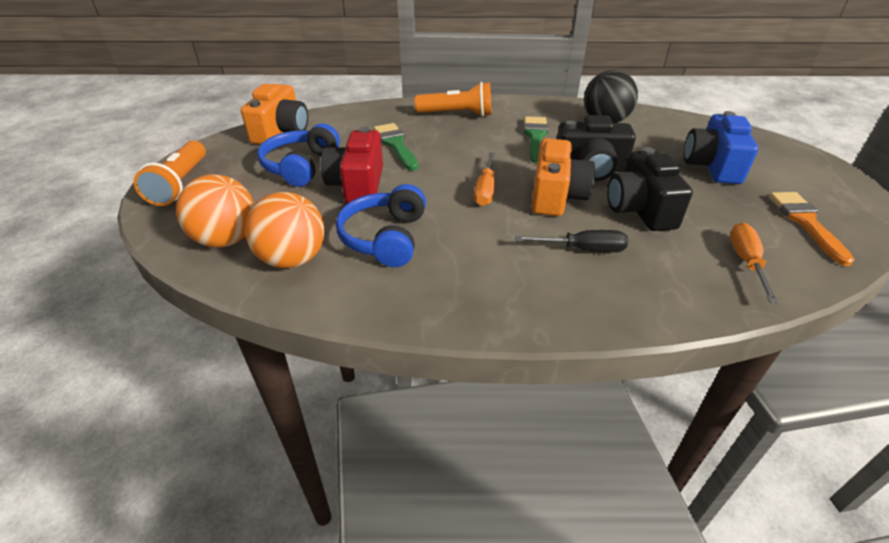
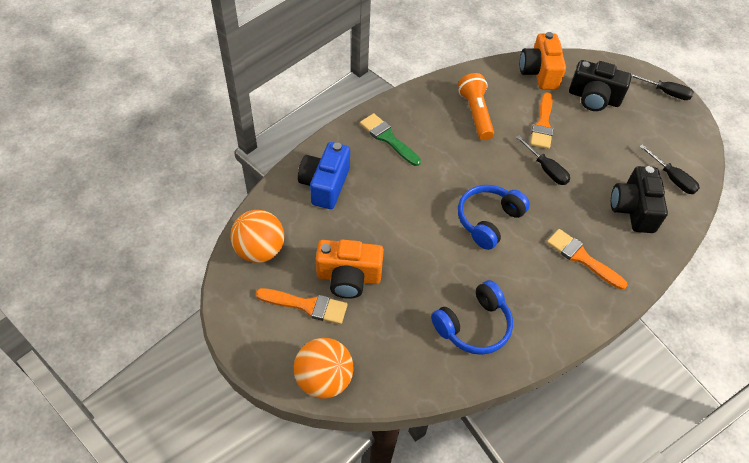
black ball: 1 -> 0
black screwdriver: 1 -> 3
green brush: 2 -> 1
orange brush: 1 -> 3
orange flashlight: 2 -> 1
orange screwdriver: 2 -> 0
red camera: 1 -> 0

